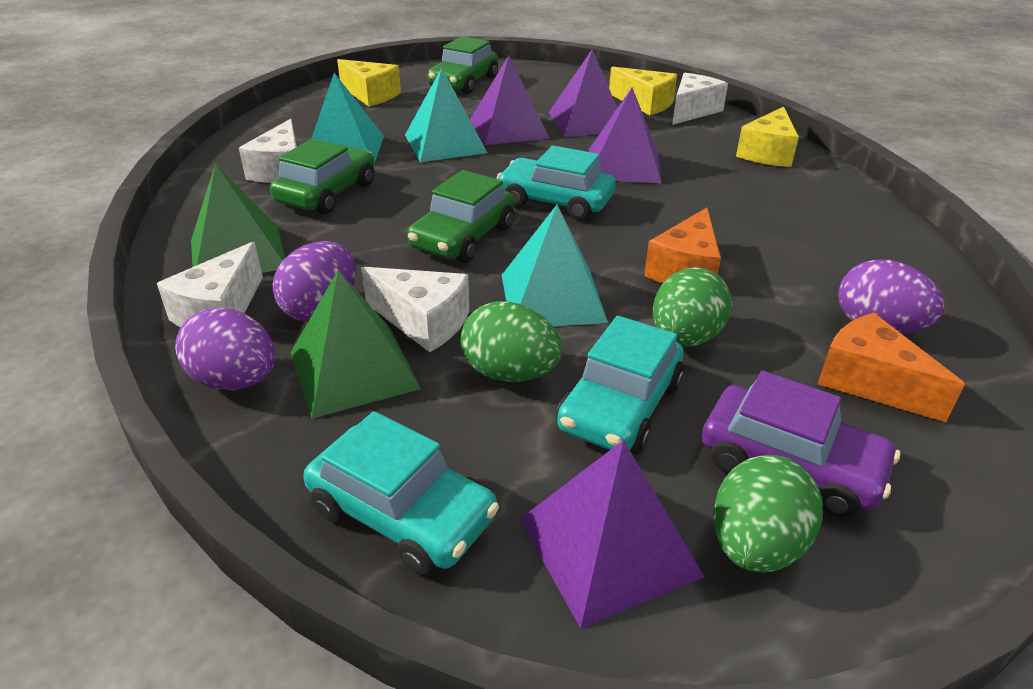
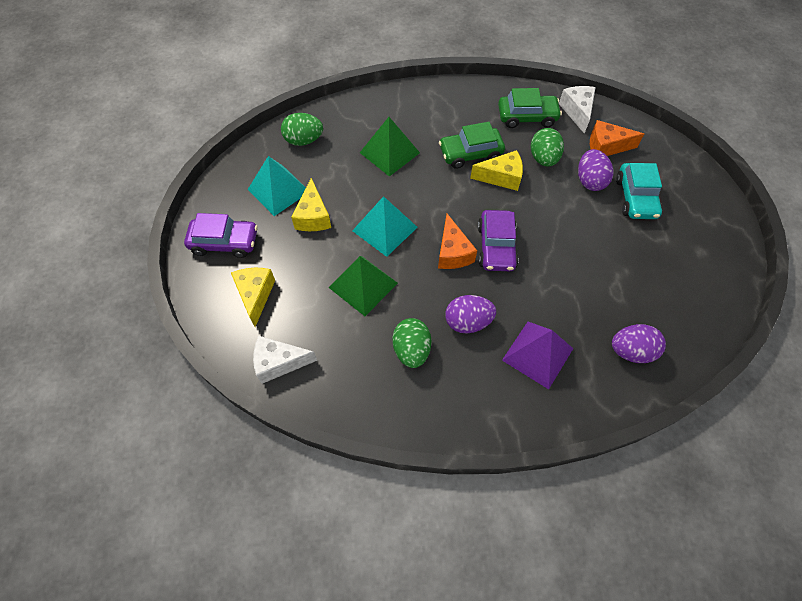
green car: 3 -> 2
purple car: 1 -> 2
purple pyramid: 4 -> 1
turquoise car: 3 -> 1
turquoise pyramid: 3 -> 2
white cheese: 4 -> 2

